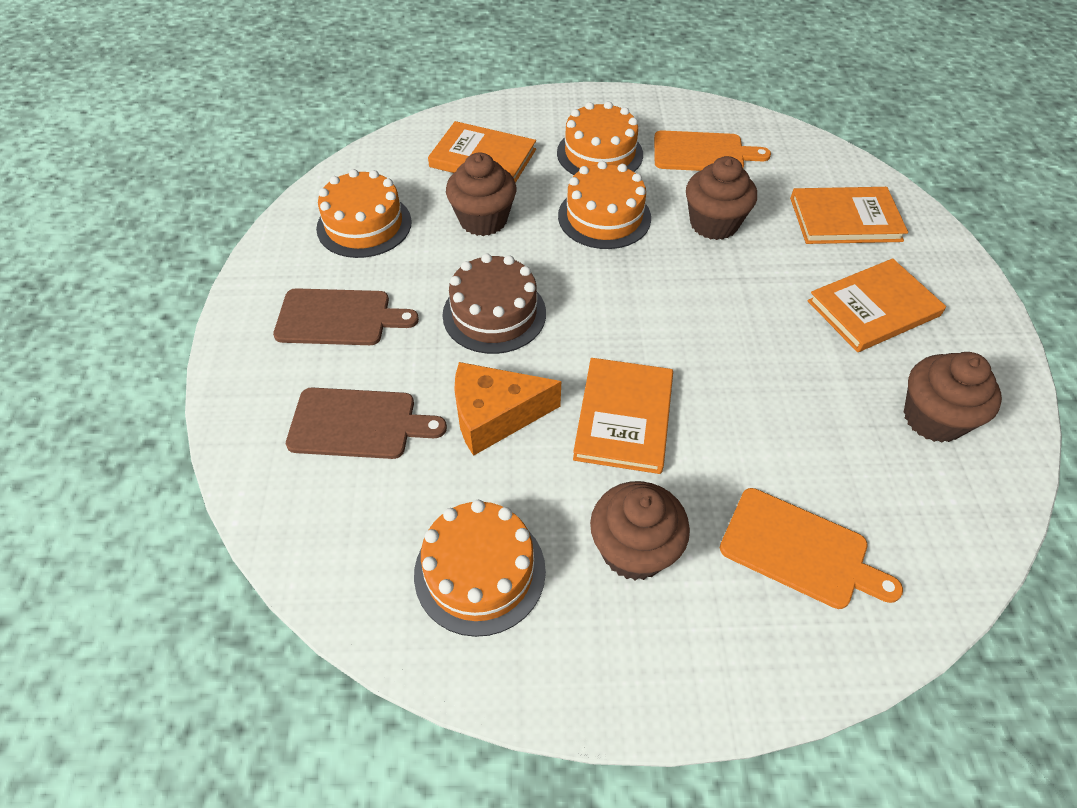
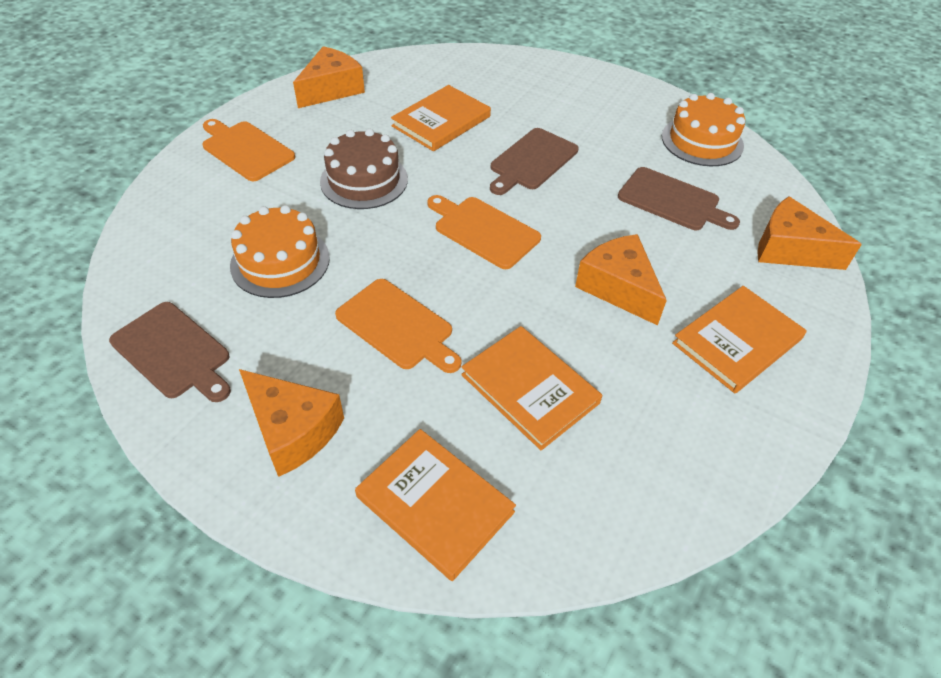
brown cupcake: 4 -> 0
brown cutting board: 2 -> 3
orange cake: 4 -> 2
orange cheese: 1 -> 4
orange cutting board: 2 -> 3

